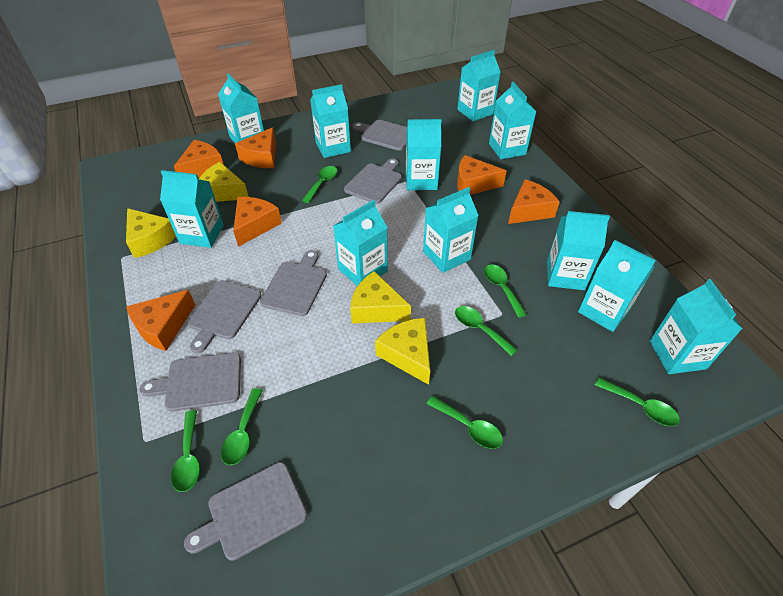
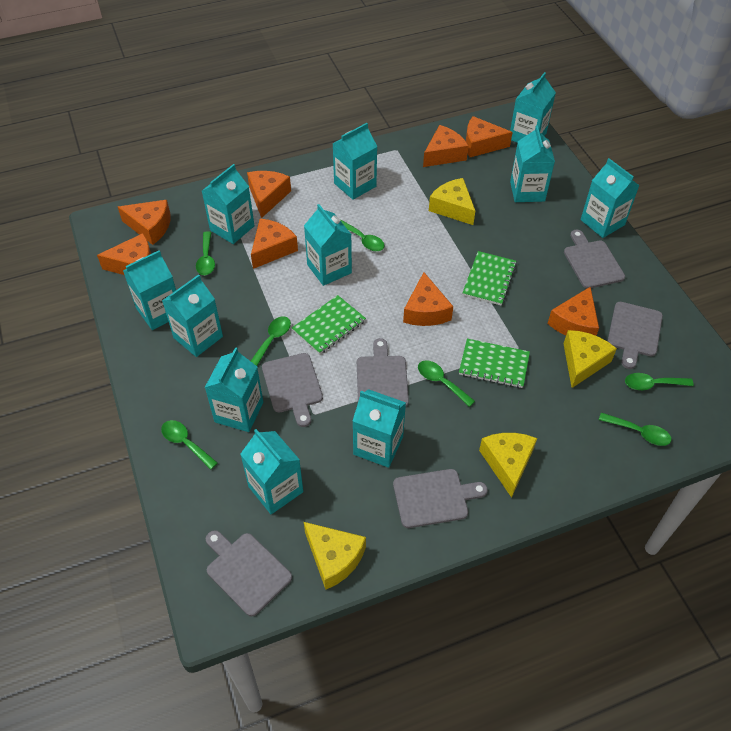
green notebook: 0 -> 3
orange cheese: 6 -> 8

